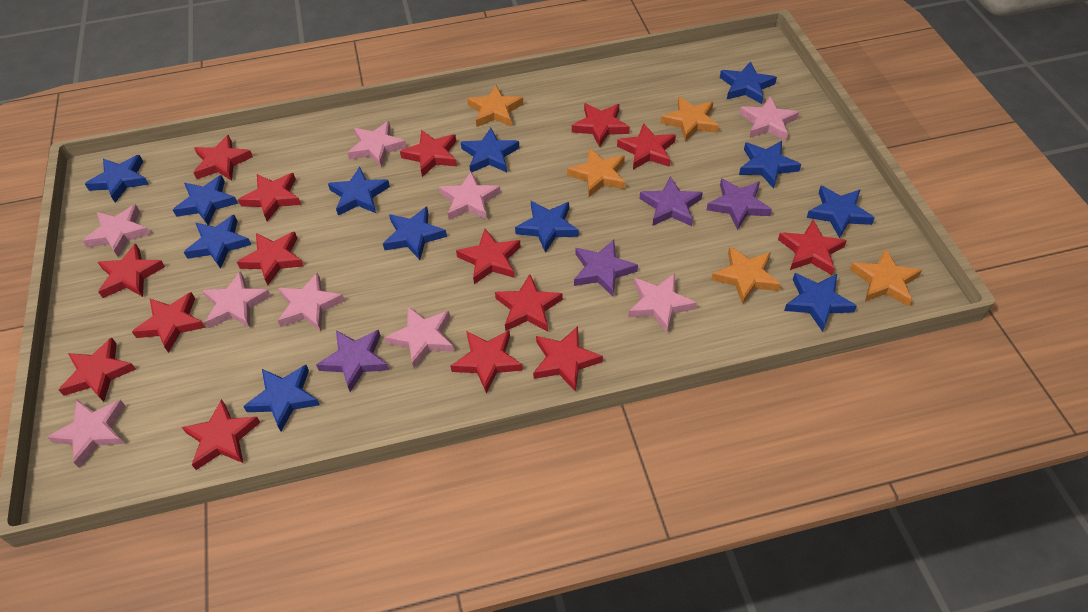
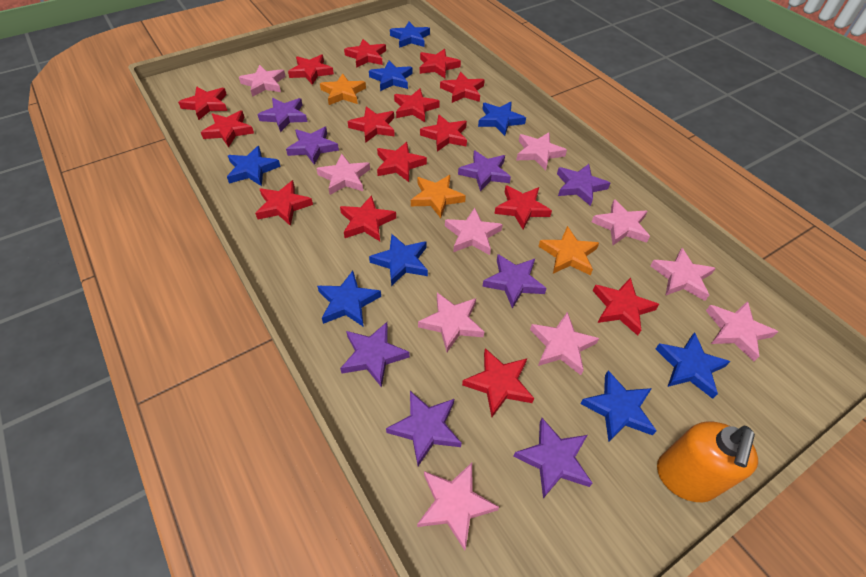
blue star: 12 -> 8
orange soap dispenser: 0 -> 1
orange star: 5 -> 3
pink star: 9 -> 10
purple star: 4 -> 8

